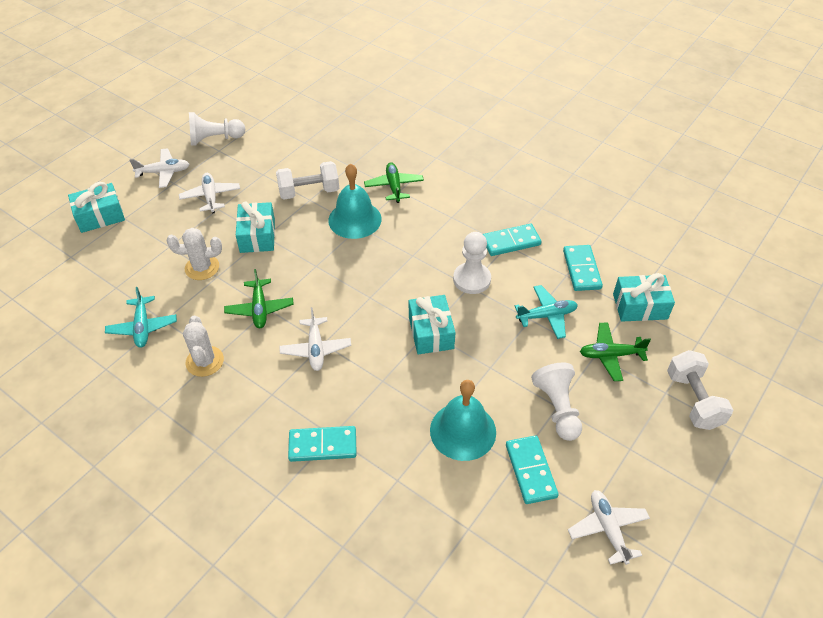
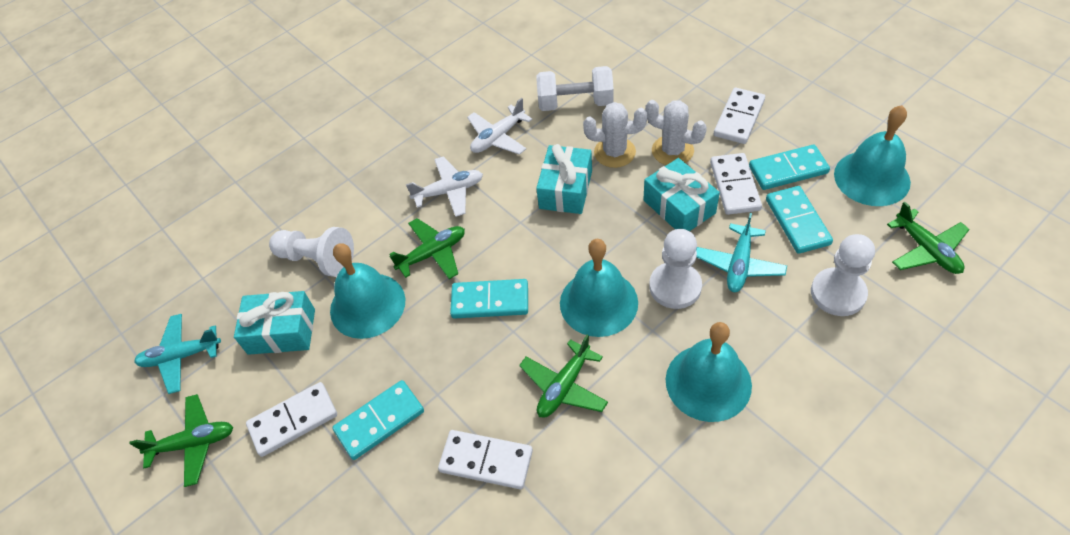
green plane: 3 -> 4
turquoise bell: 2 -> 4
turquoise gift: 4 -> 3
white domino: 0 -> 4
white dumbbell: 2 -> 1
white plane: 4 -> 2

